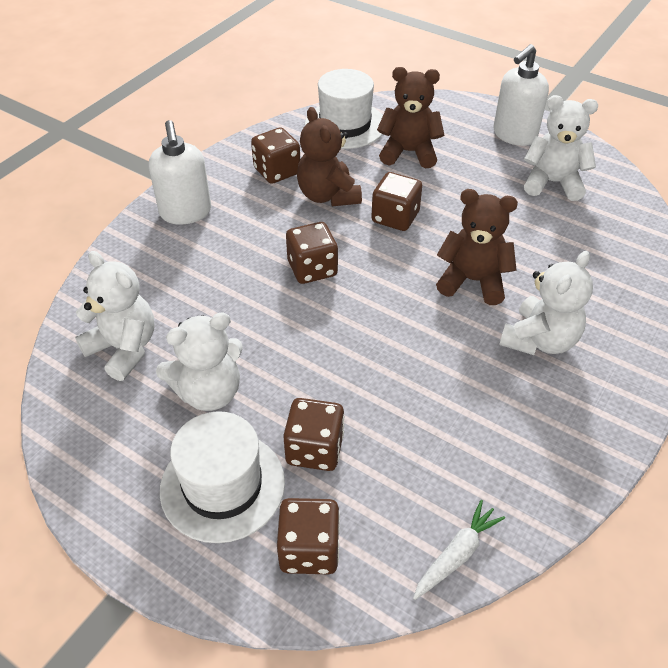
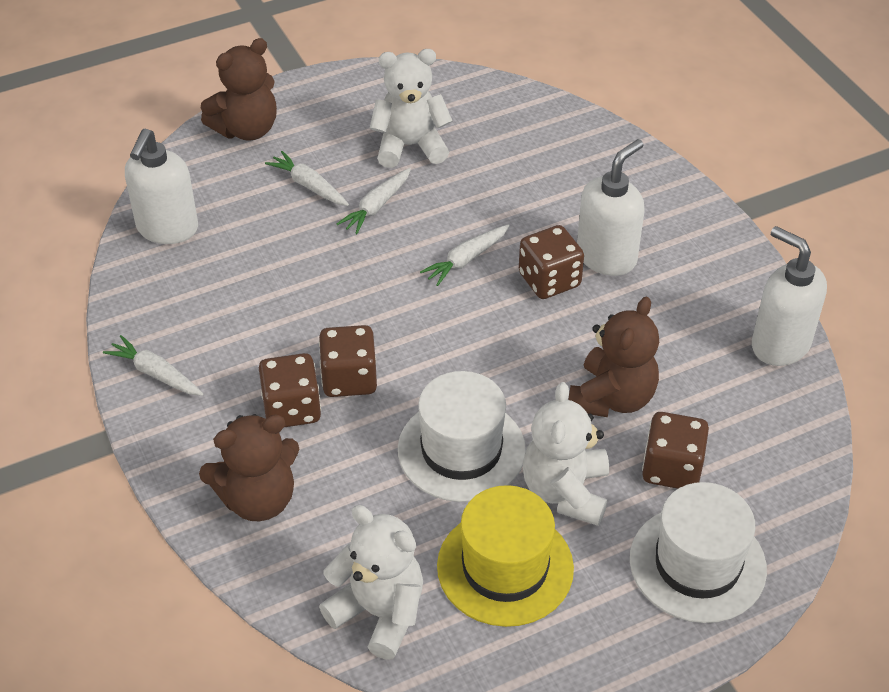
brown dice: 5 -> 4
white carrot: 1 -> 4
white soap dispenser: 2 -> 3
white teddy bear: 4 -> 3
yellow hat: 0 -> 1

